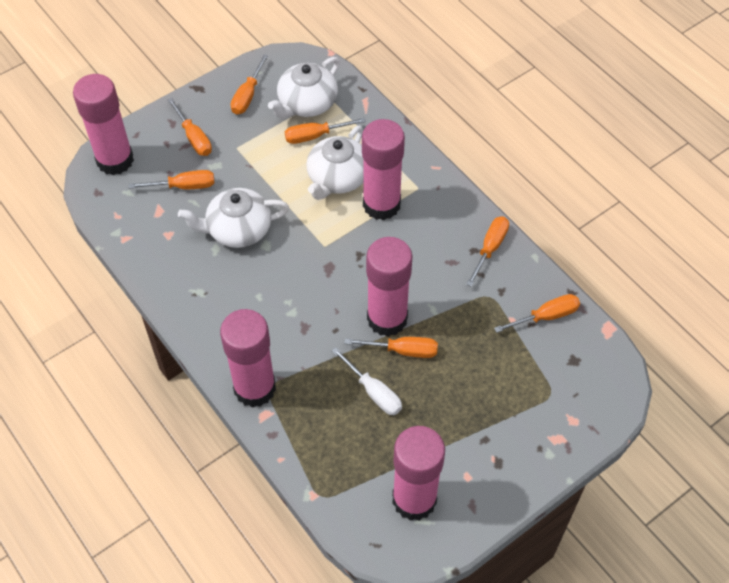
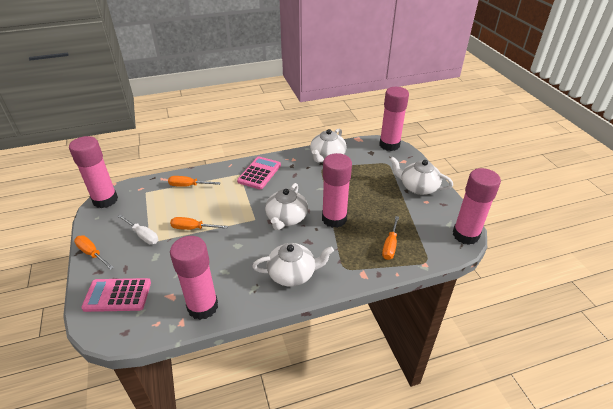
orange screwdriver: 7 -> 4
pink calculator: 0 -> 2
white teapot: 3 -> 4

